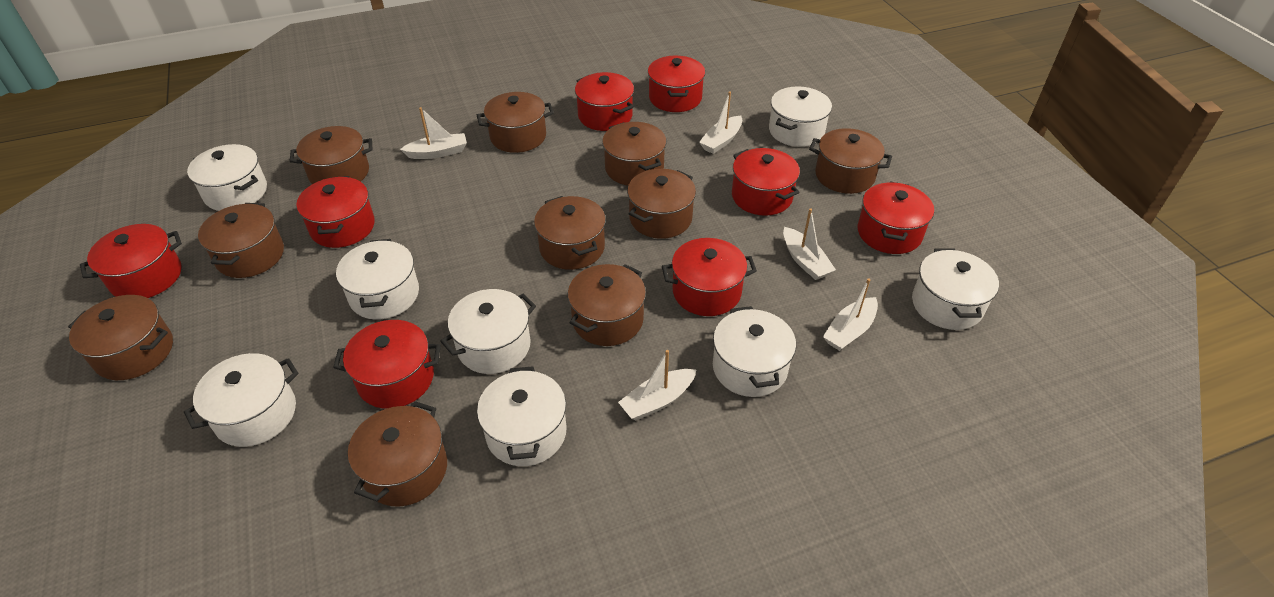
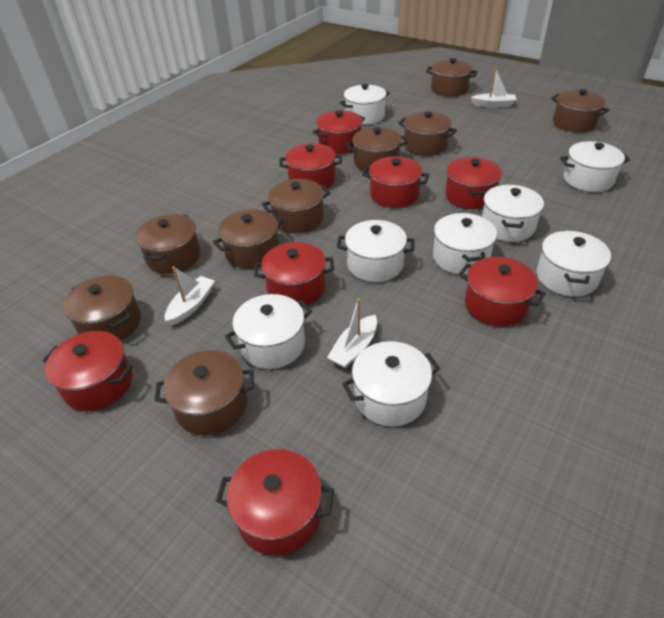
brown pot: 10 -> 9
white boat: 5 -> 3

